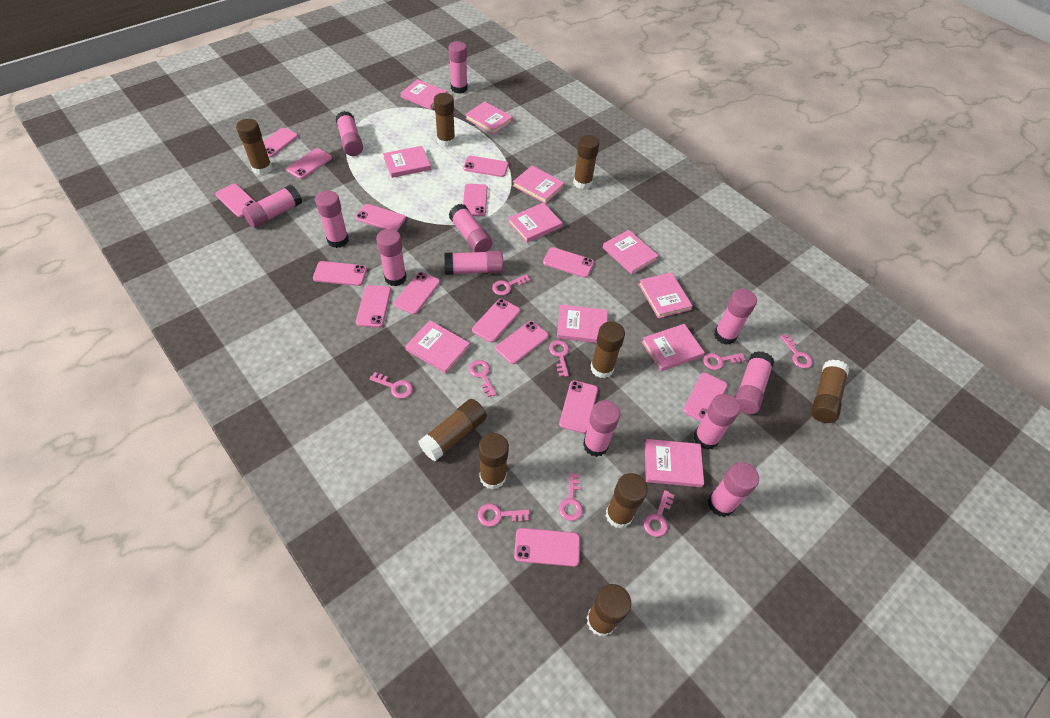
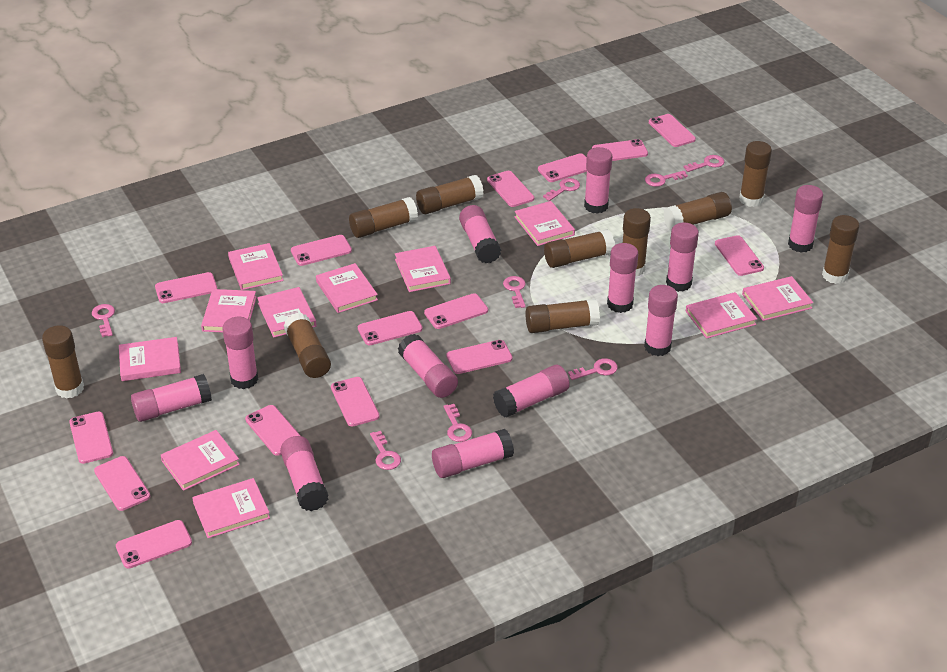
brown glue stick: 9 -> 10
pink key: 9 -> 8

